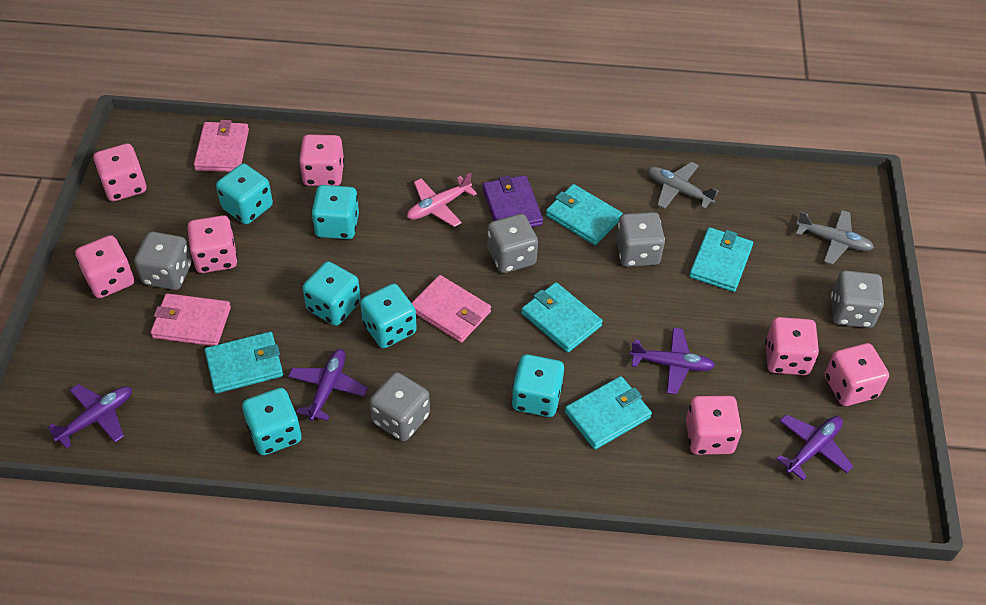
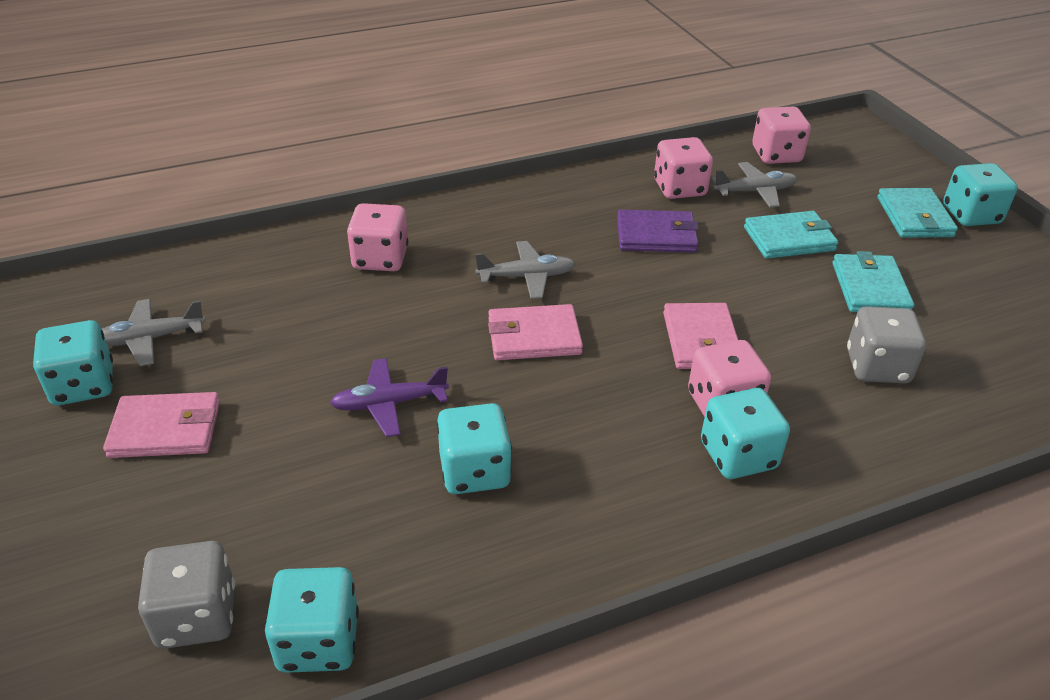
grey dice: 5 -> 2
grey plane: 2 -> 3
pink dice: 7 -> 4
pink plane: 1 -> 0
purple plane: 4 -> 1
turquoise dice: 6 -> 5
turquoise wallet: 5 -> 3

